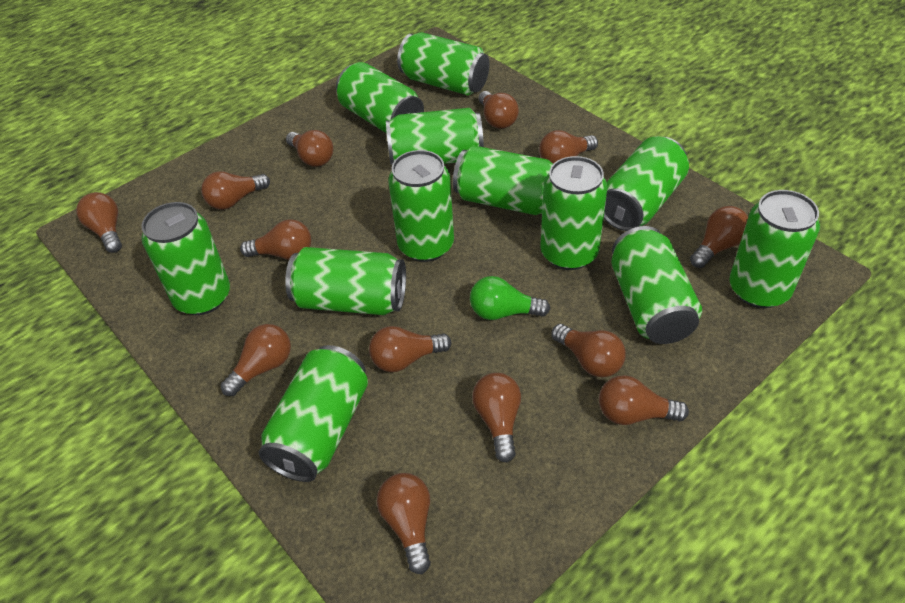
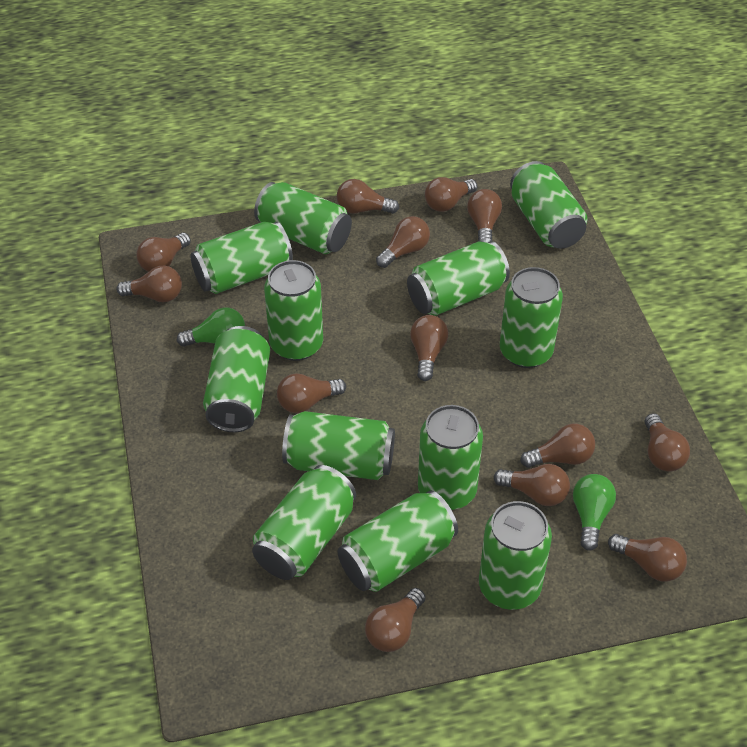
green light bulb: 1 -> 2

